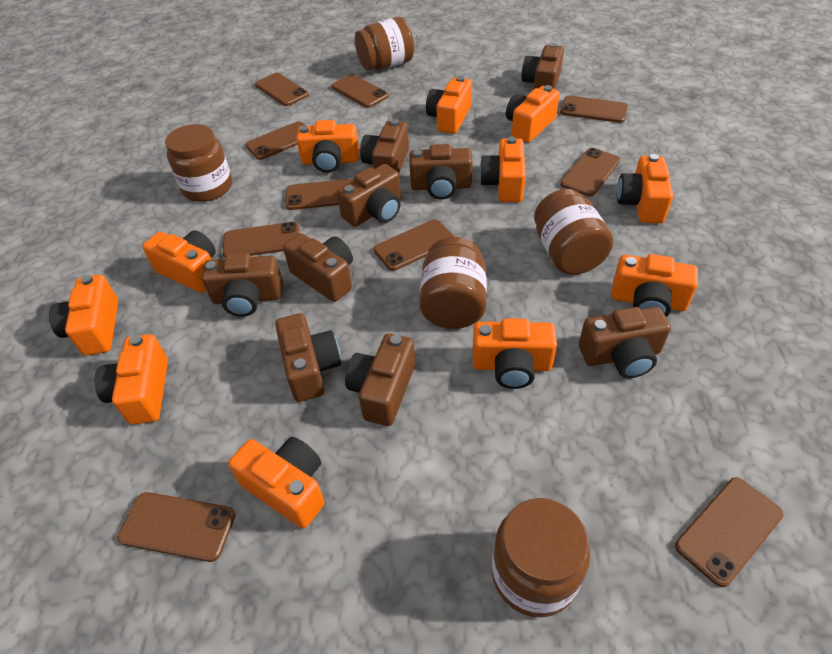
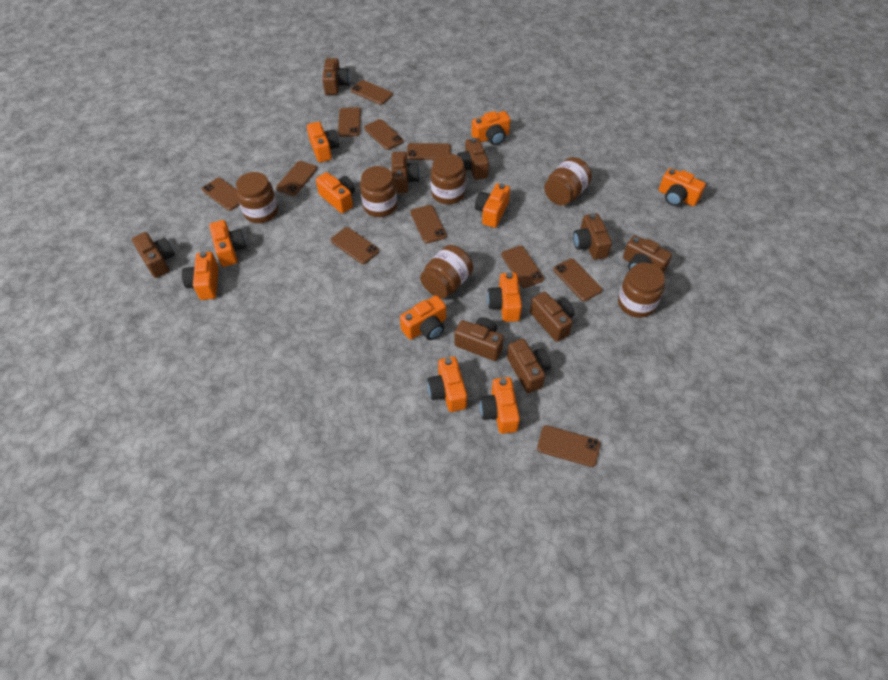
brown jar: 5 -> 6
brown phone: 10 -> 11

